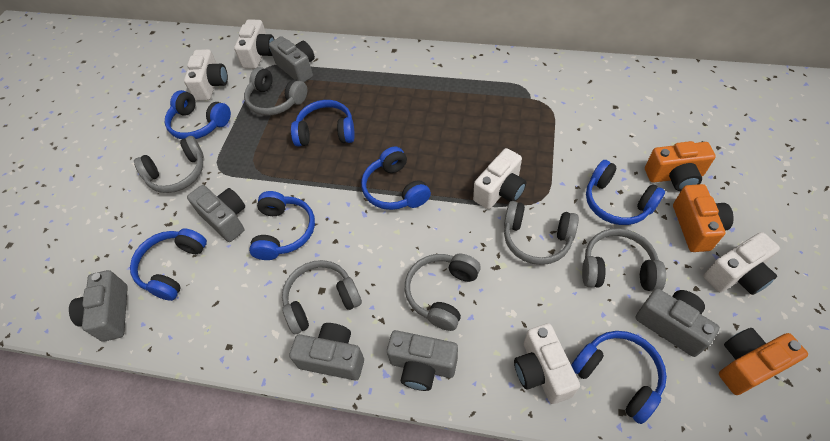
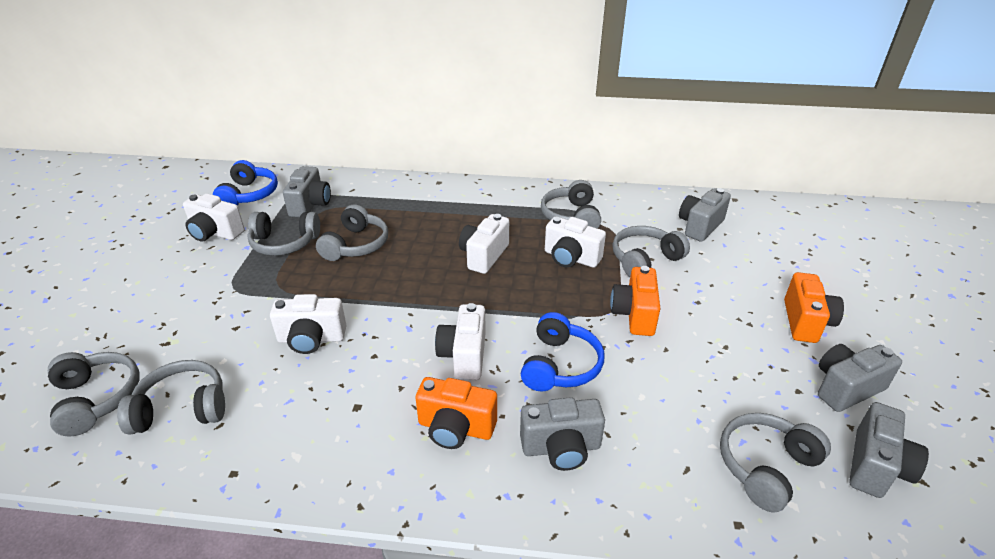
blue headphones: 7 -> 2
grey camera: 6 -> 5
grey headphones: 6 -> 7

